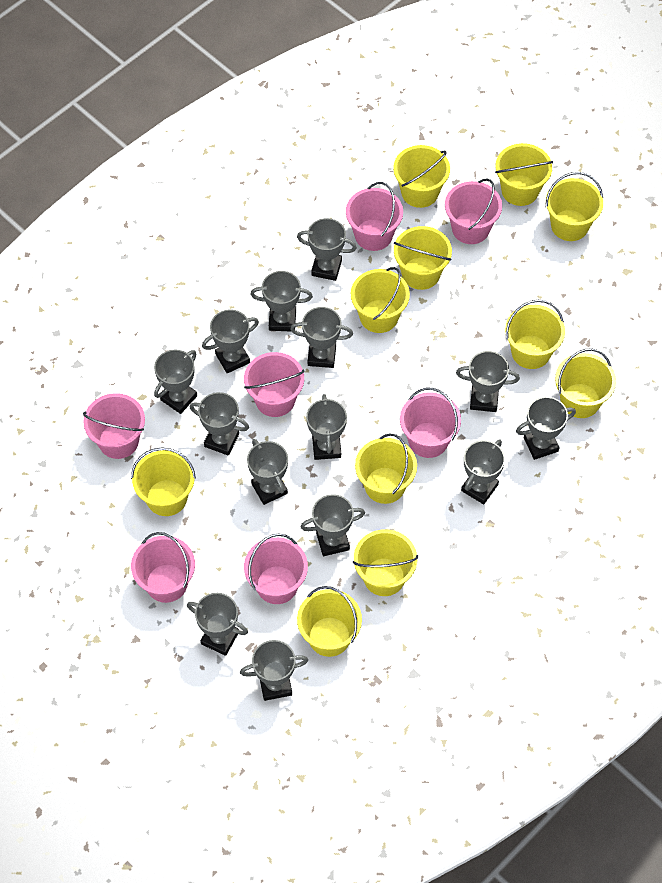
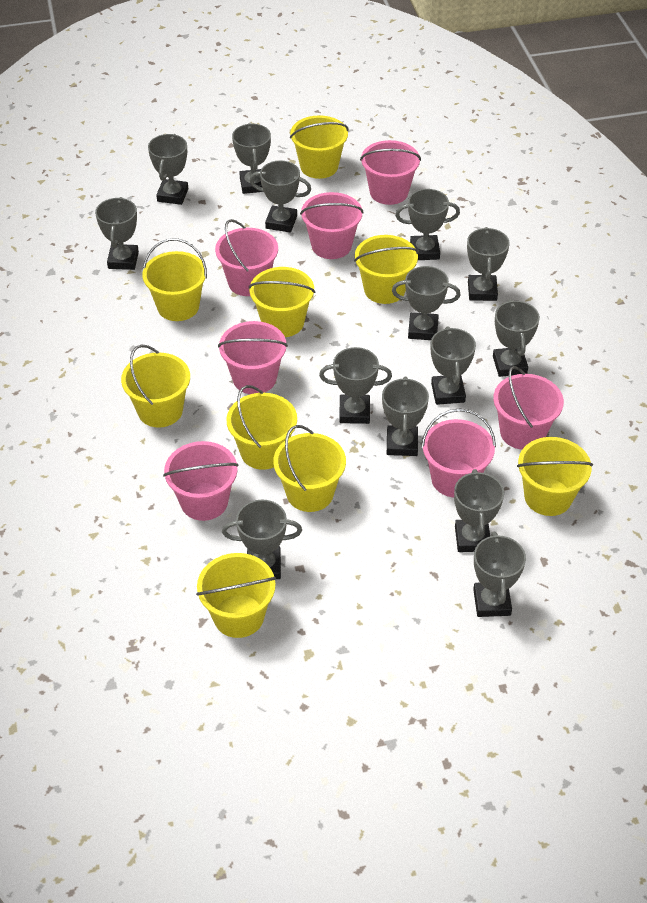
yellow bucket: 11 -> 9

